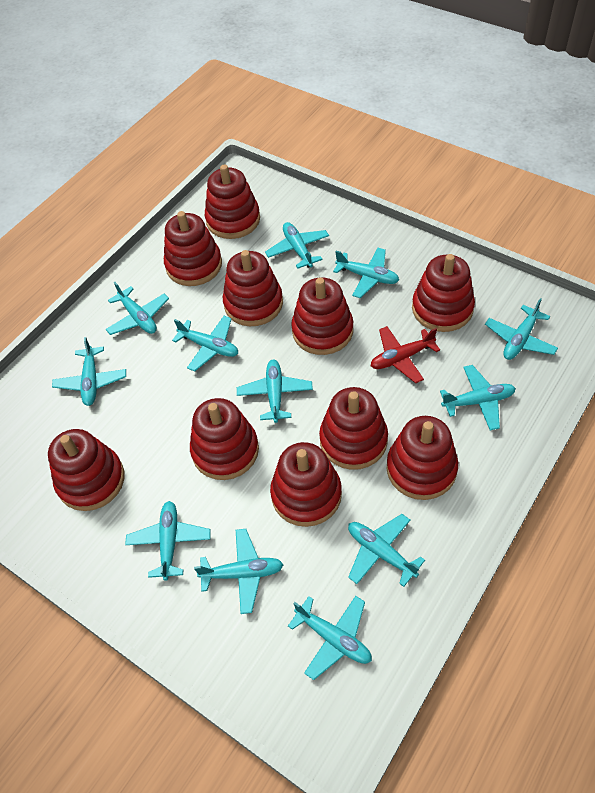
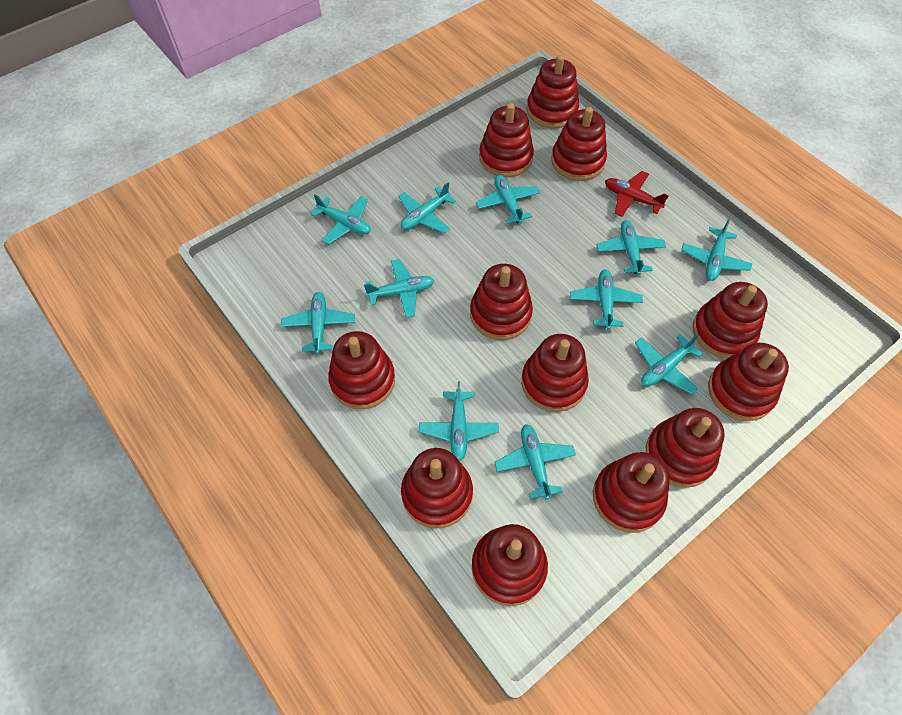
red stacking toy: 10 -> 12
turquoise plane: 12 -> 11

